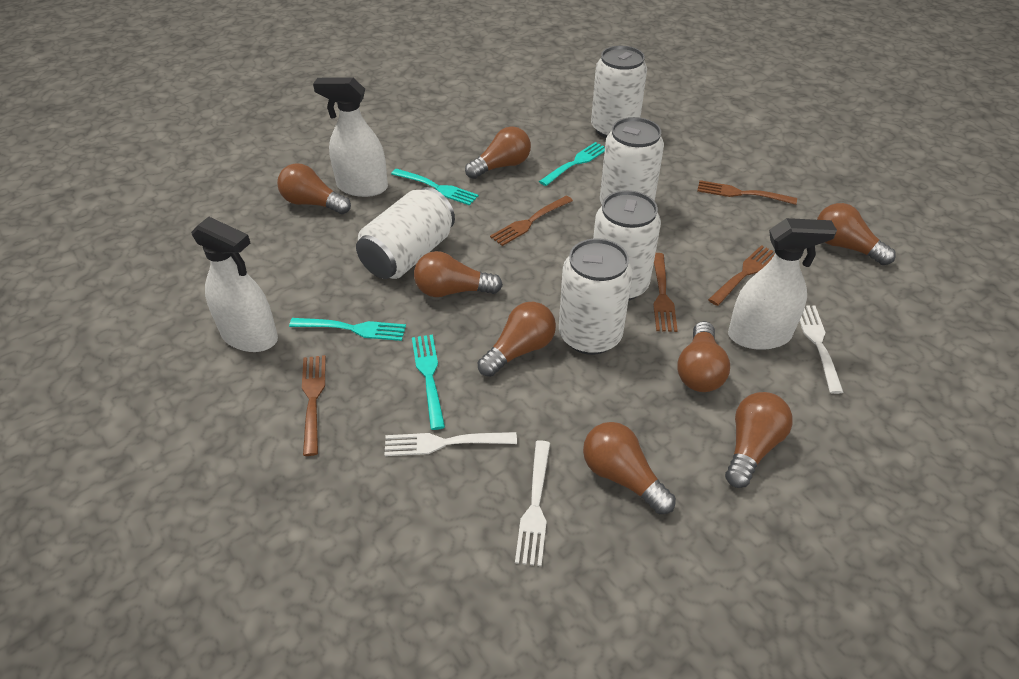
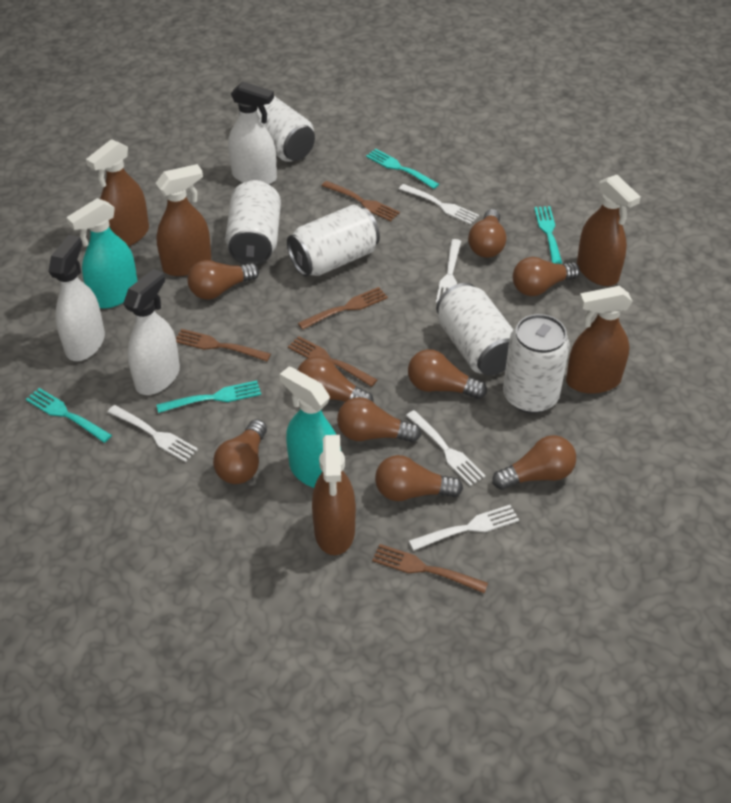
brown light bulb: 8 -> 9
brown spray bottle: 0 -> 5
turquoise spray bottle: 0 -> 2
white fork: 3 -> 5

